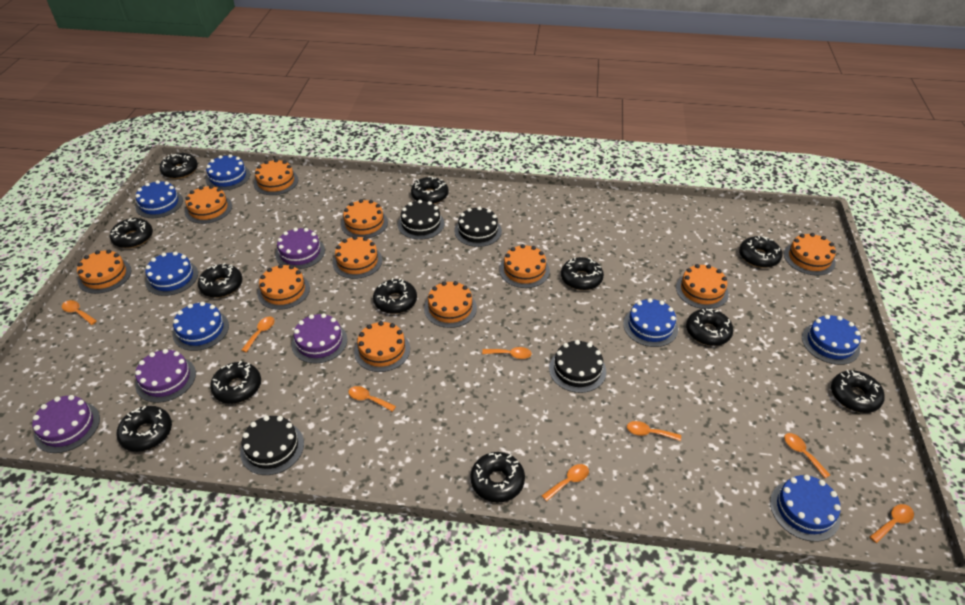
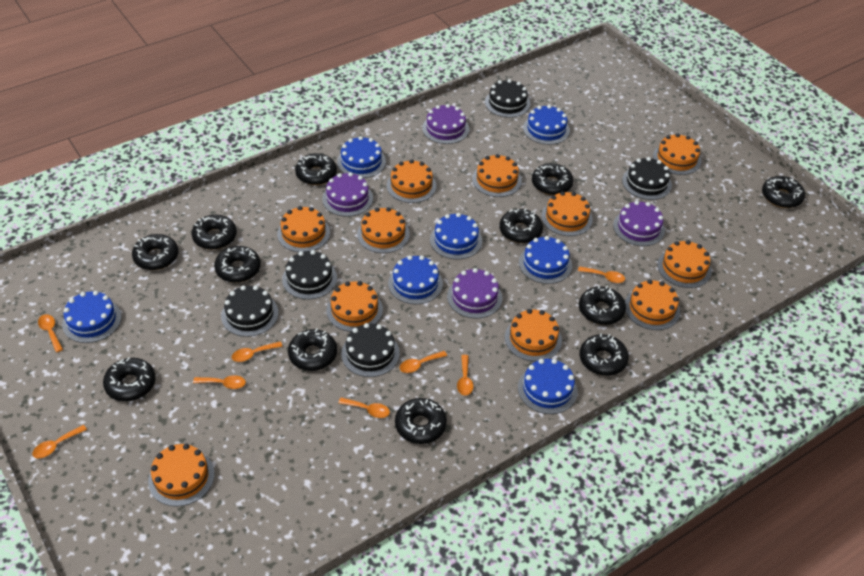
black cake: 4 -> 5

